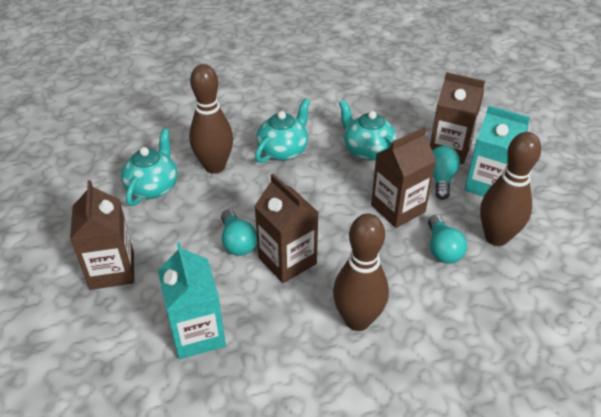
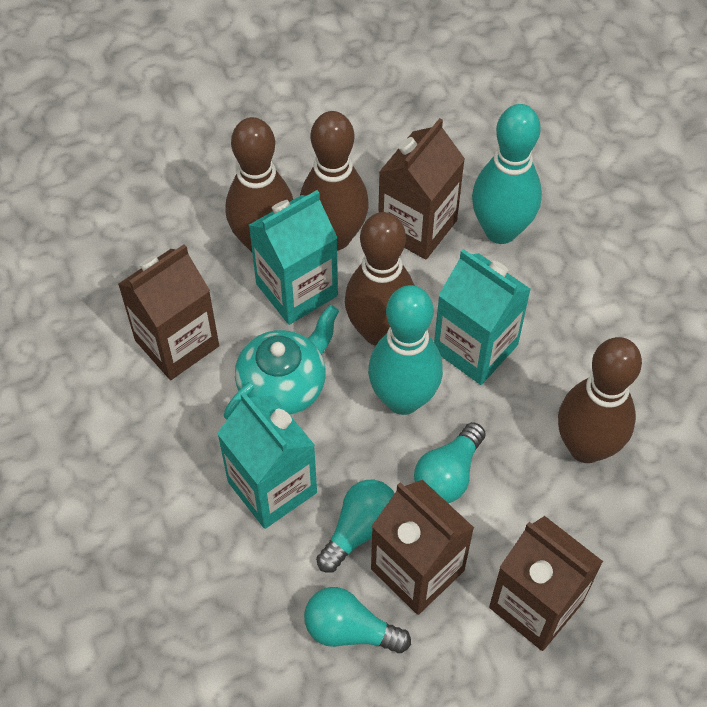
brown bowling pin: 3 -> 4
turquoise bowling pin: 0 -> 2
turquoise carton: 2 -> 3
turquoise teapot: 3 -> 1

